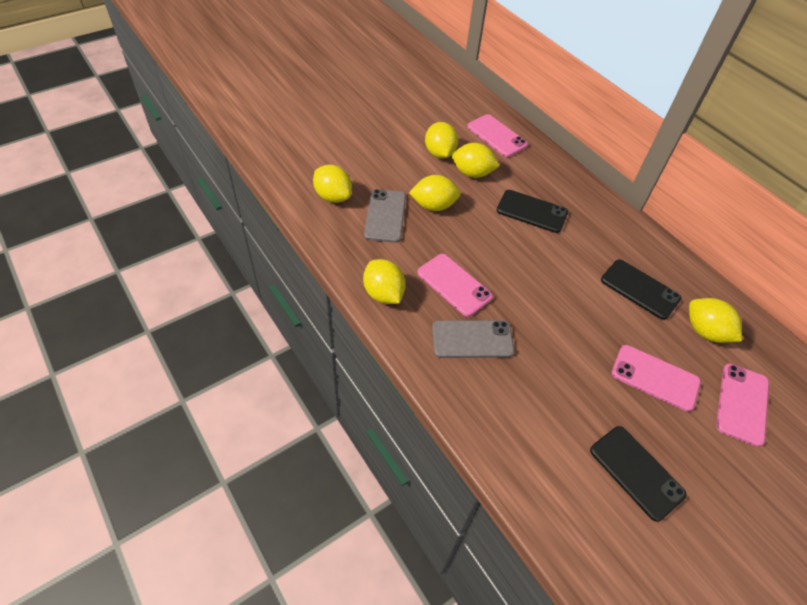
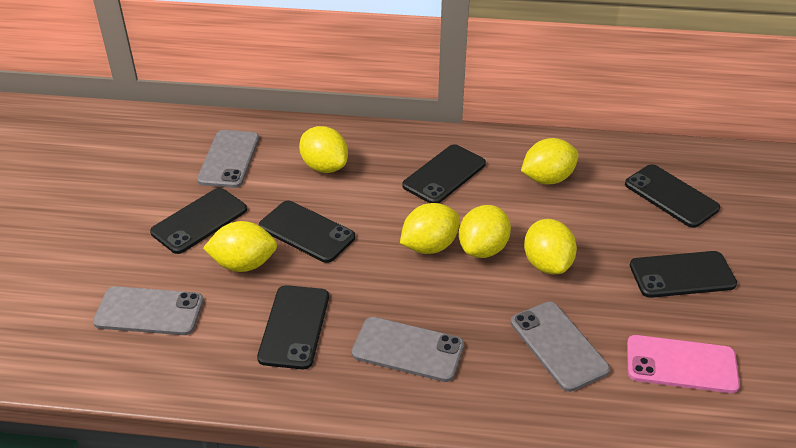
black phone: 3 -> 6
grey phone: 2 -> 4
pink phone: 4 -> 1

